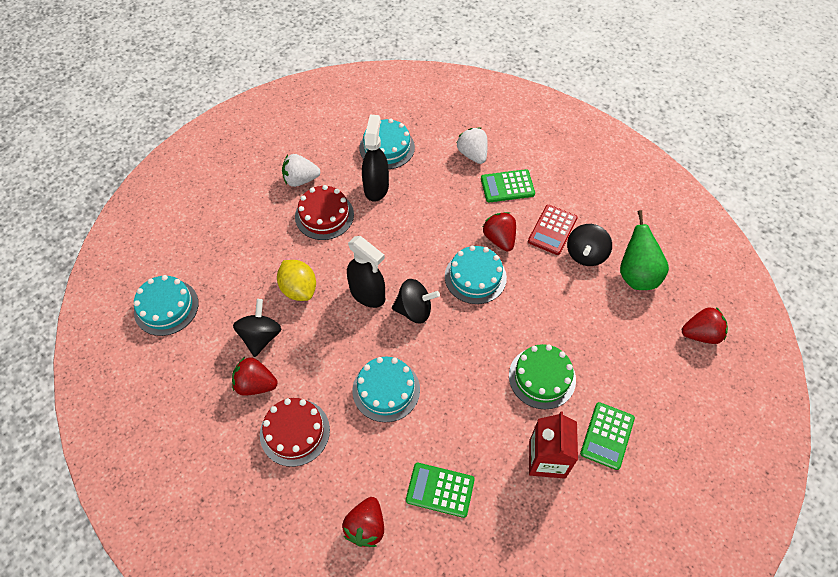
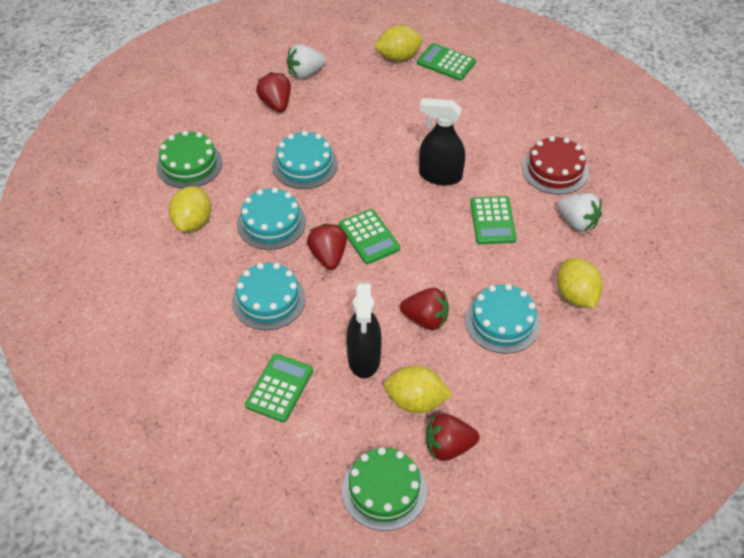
black spinning top: 3 -> 0
green cake: 1 -> 2
green calculator: 3 -> 4
green pear: 1 -> 0
red cake: 2 -> 1
red calculator: 1 -> 0
red carton: 1 -> 0
yellow lemon: 1 -> 4

